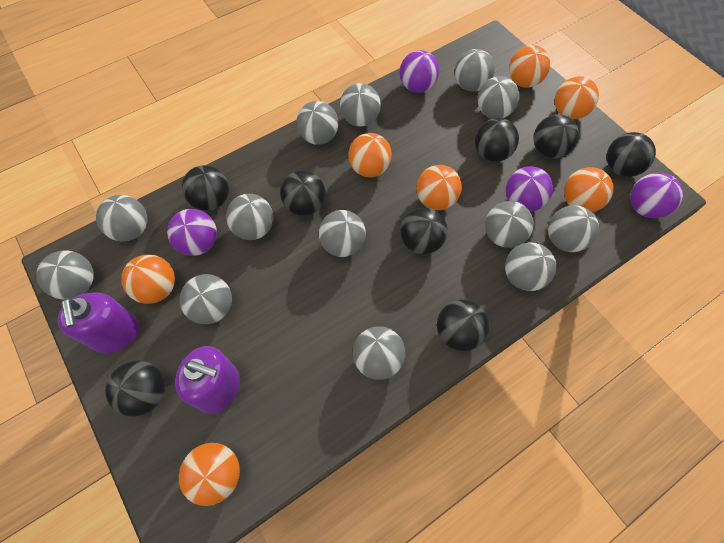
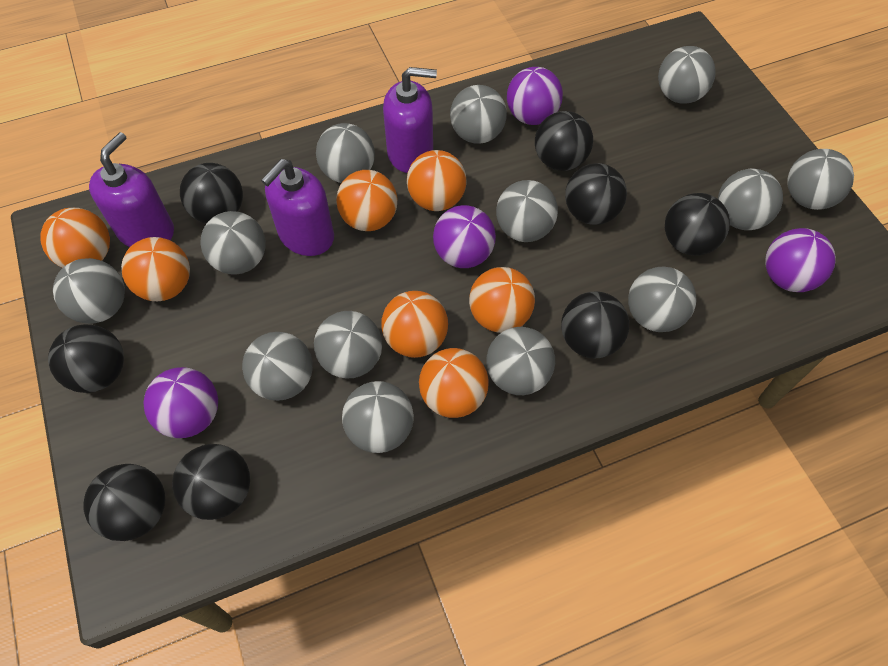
purple soap dispenser: 2 -> 3

